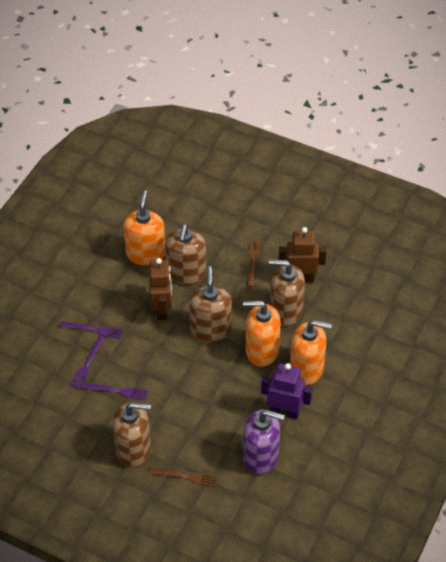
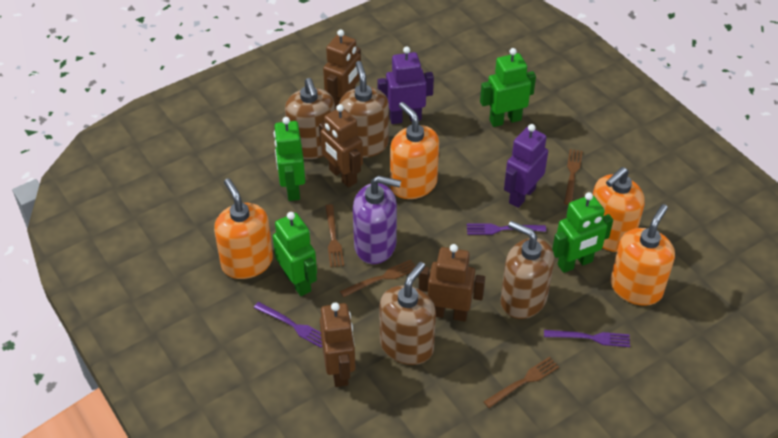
brown fork: 2 -> 4
brown robot: 2 -> 4
green robot: 0 -> 4
orange soap dispenser: 3 -> 4
purple robot: 1 -> 2

